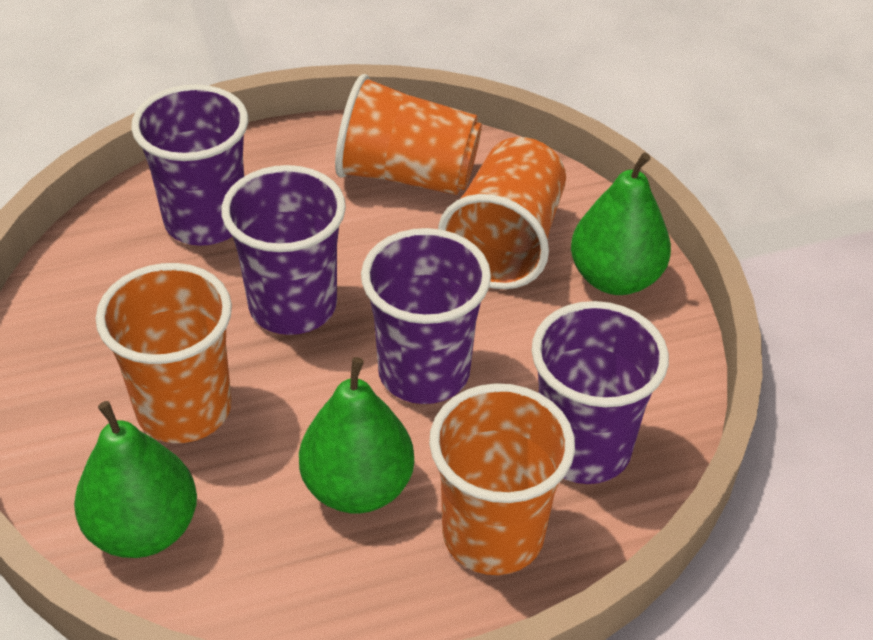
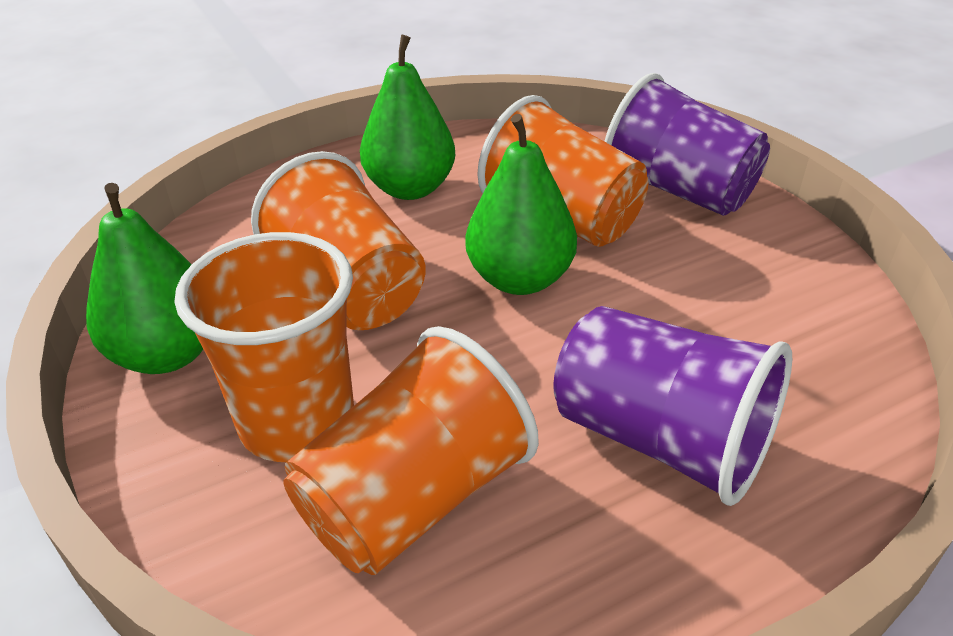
purple cup: 4 -> 2

